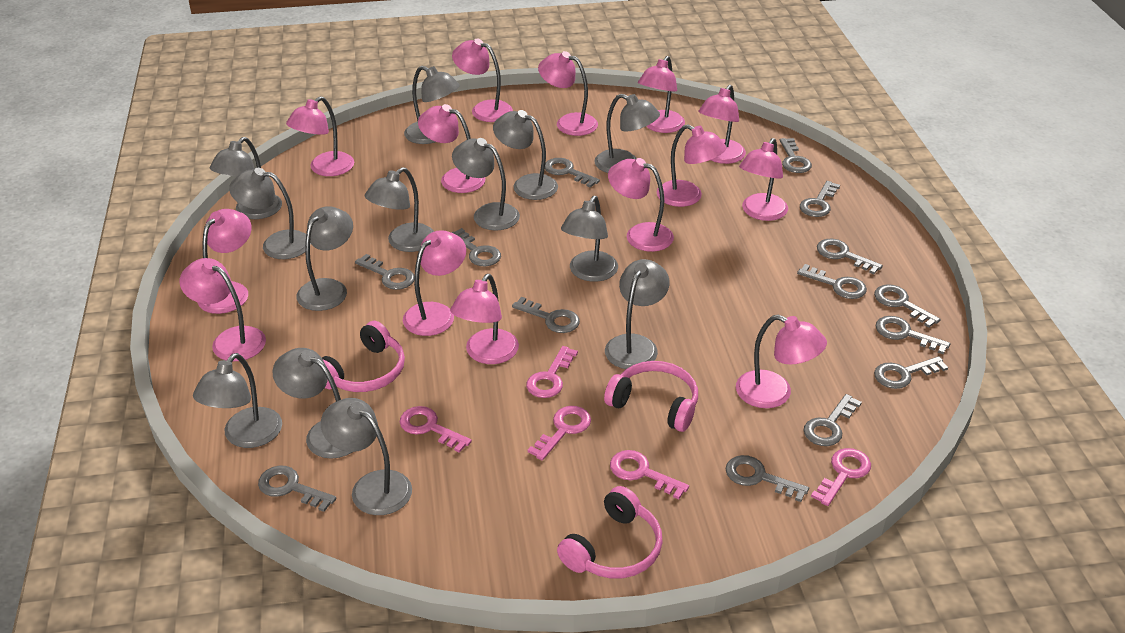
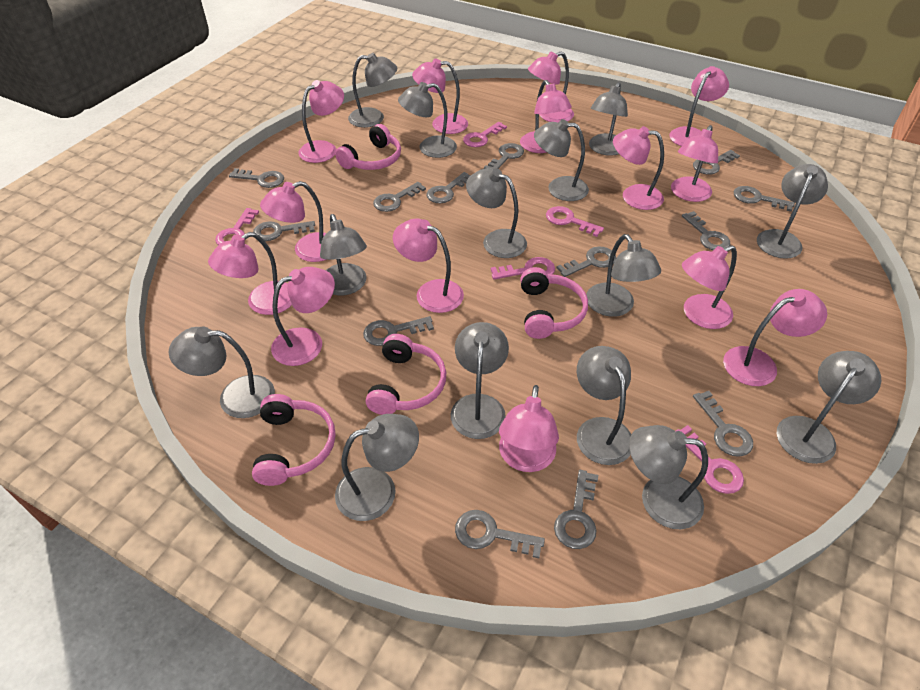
grey key: 14 -> 13
grey lamp: 13 -> 14
pink headphones: 3 -> 4

